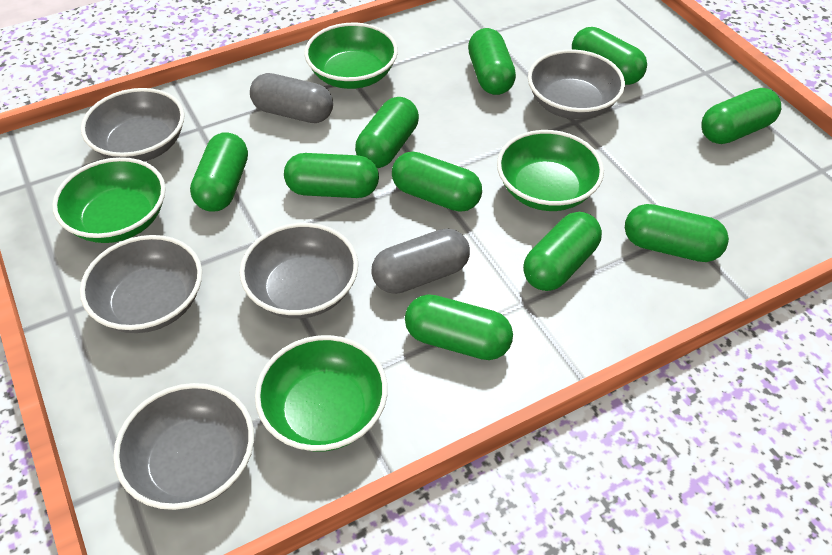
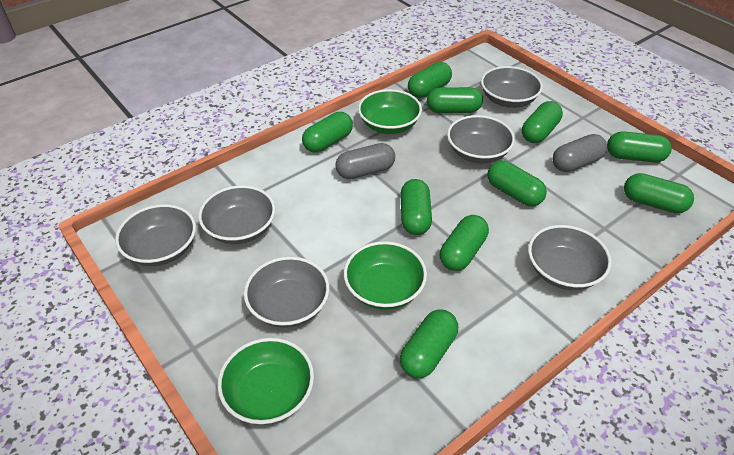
green bowl: 4 -> 3
grey bowl: 5 -> 6

